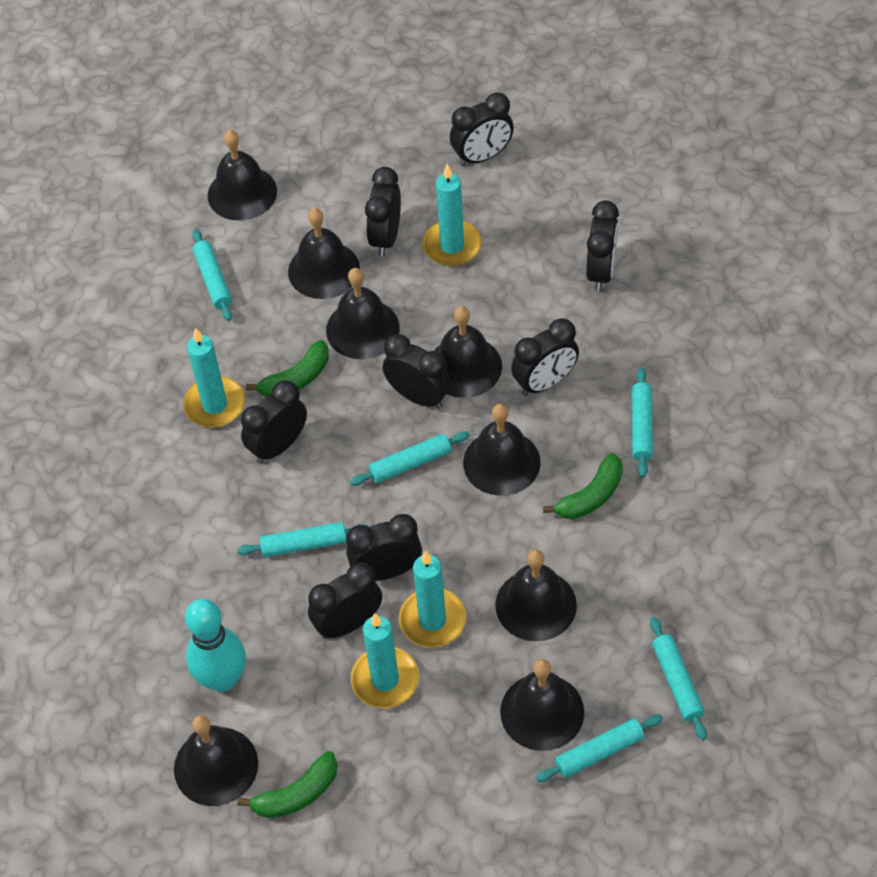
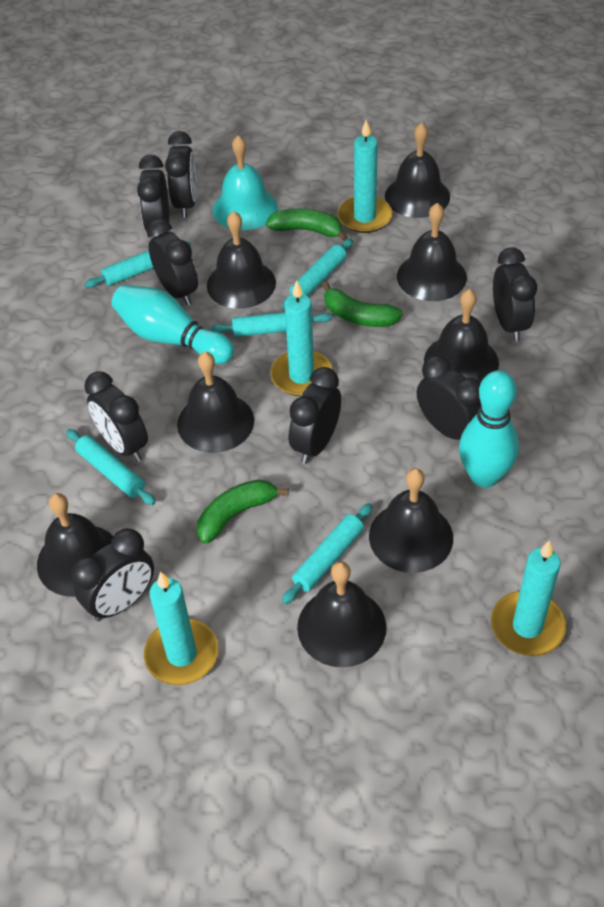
turquoise bell: 0 -> 1
turquoise bowling pin: 1 -> 2
turquoise rolling pin: 6 -> 5

